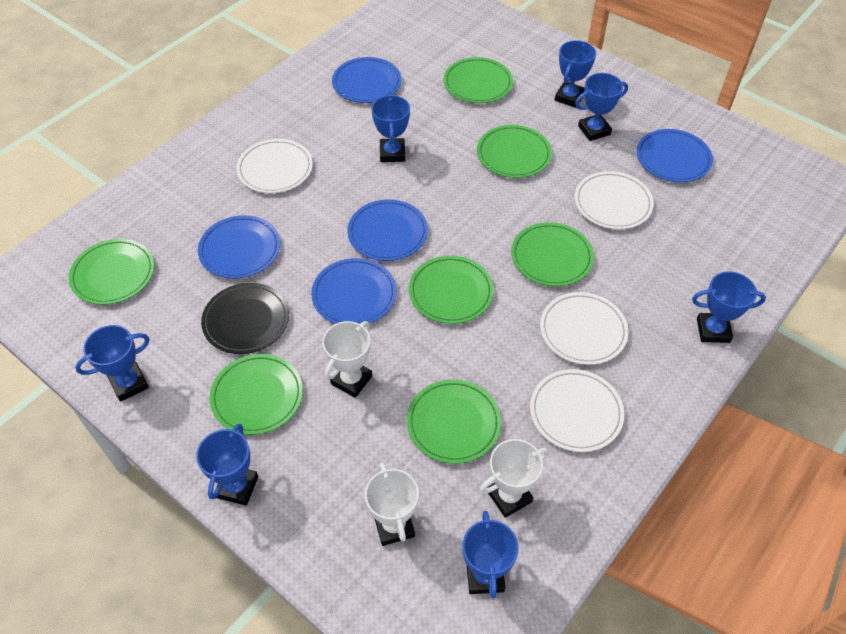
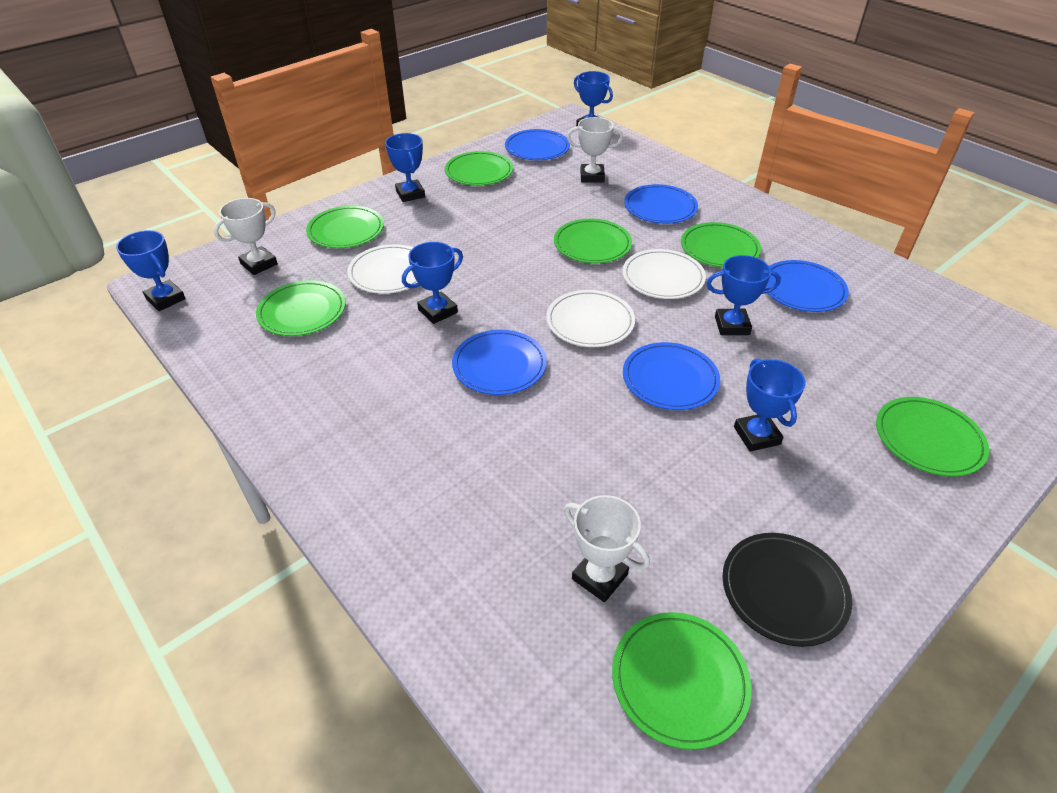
blue trophy: 7 -> 6
white plate: 4 -> 3

